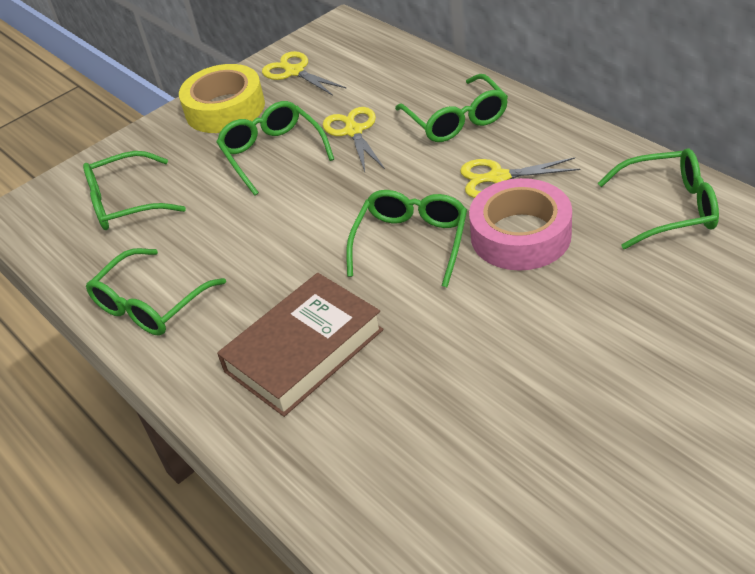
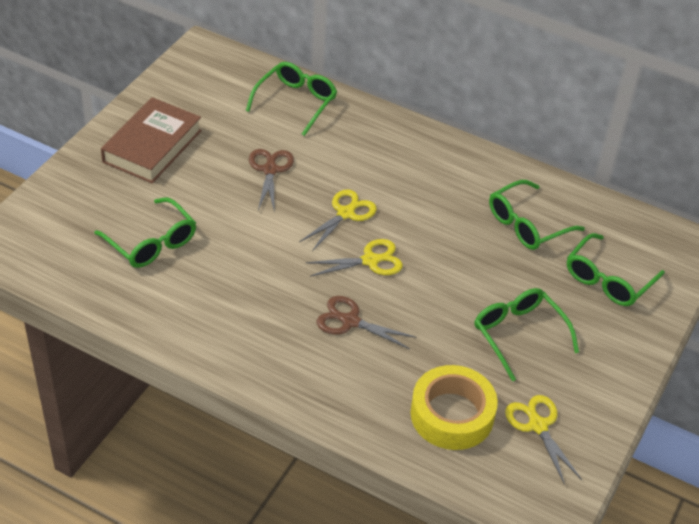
brown scissors: 0 -> 2
green glasses: 6 -> 5
pink tape: 1 -> 0

